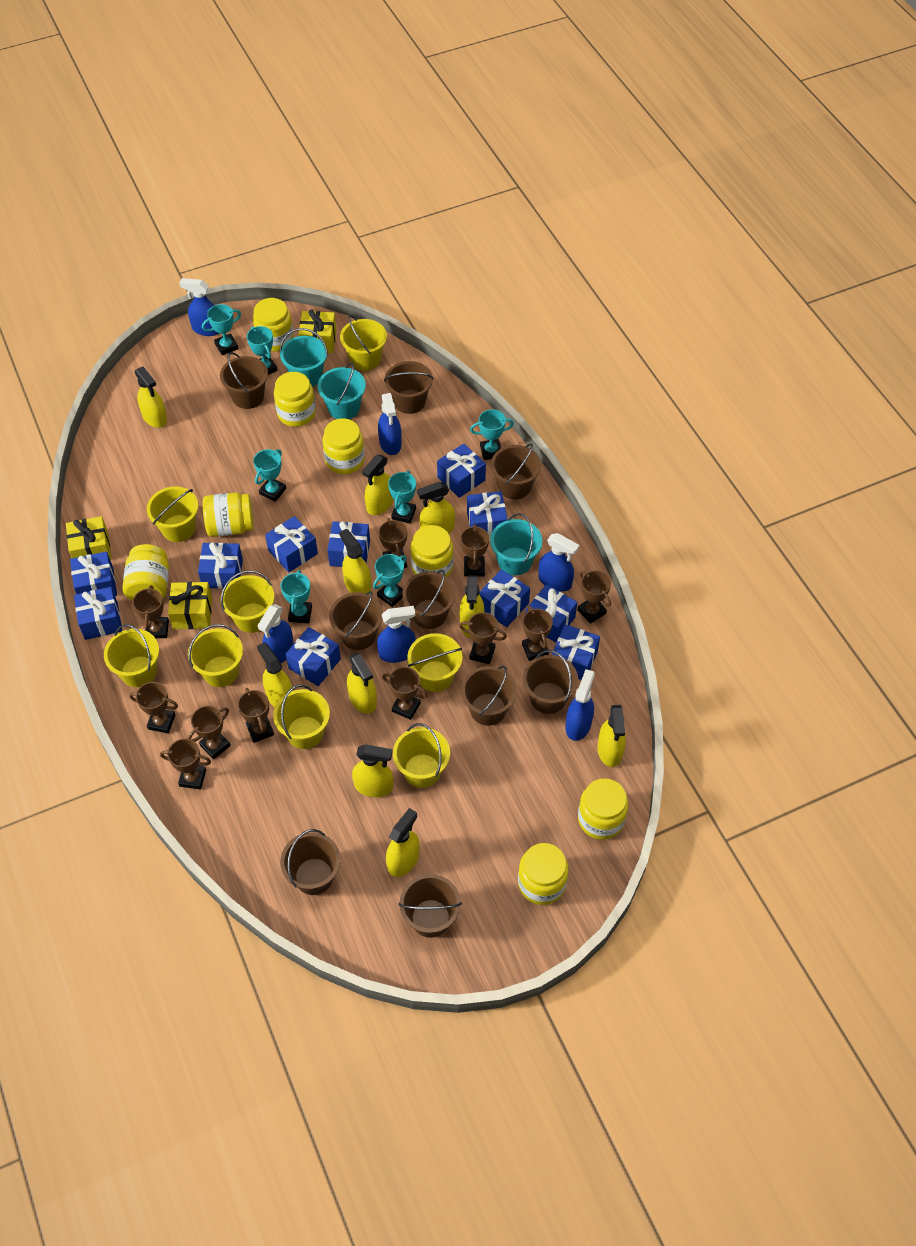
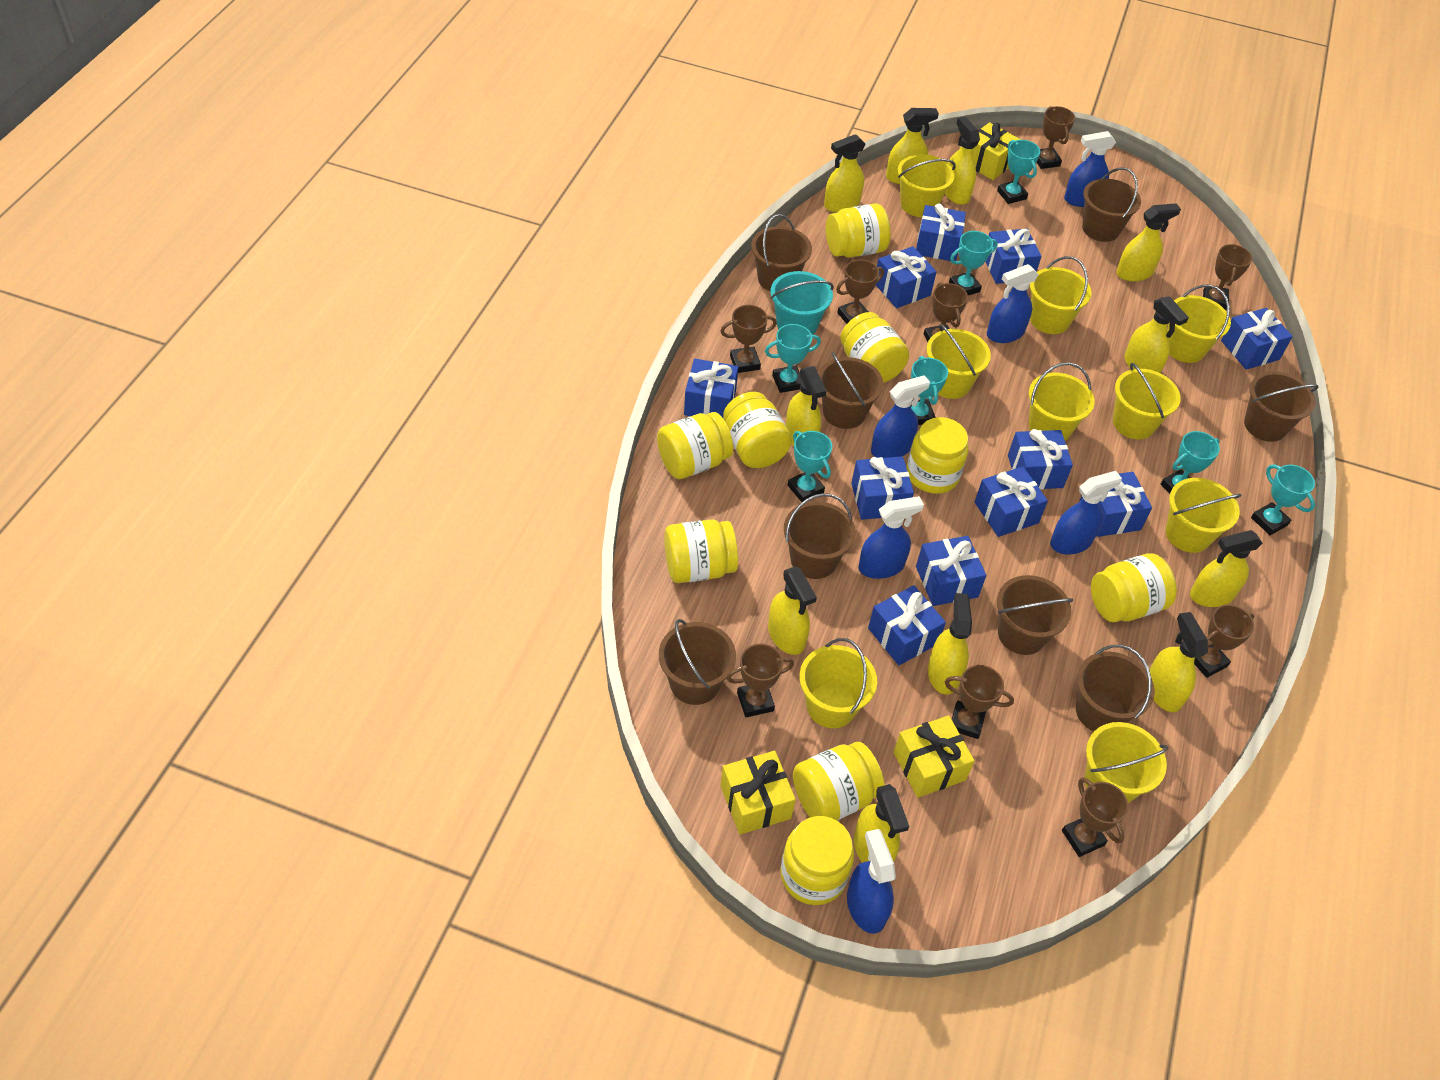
brown bucket: 9 -> 8
brown trophy: 11 -> 9
turquoise bucket: 3 -> 1
yellow bucket: 8 -> 9
yellow jar: 8 -> 9
yellow spray bottle: 10 -> 11

